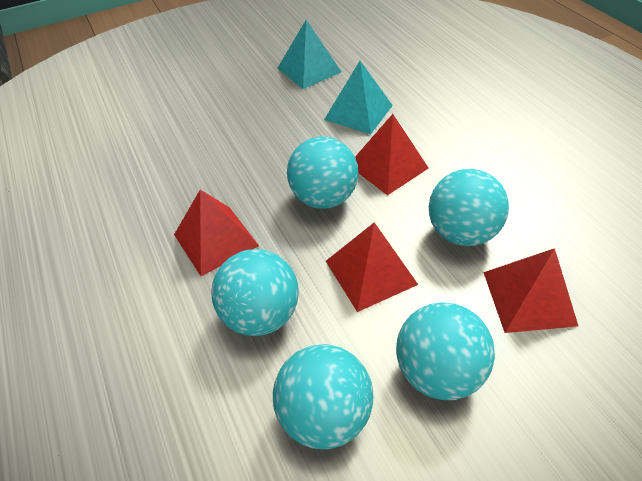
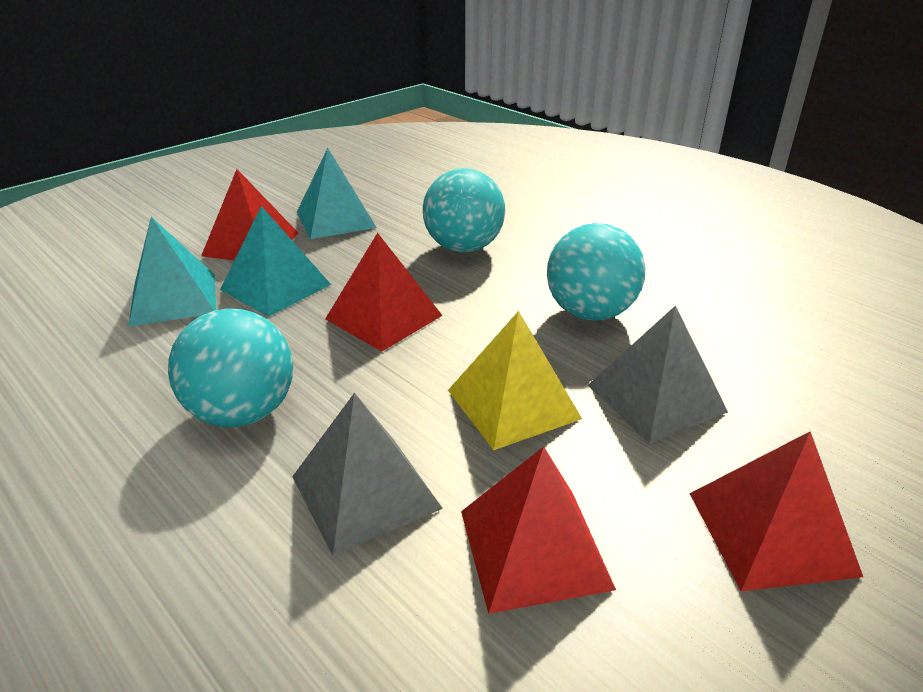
grey pyramid: 0 -> 2
turquoise ball: 5 -> 3
turquoise pyramid: 2 -> 3
yellow pyramid: 0 -> 1

